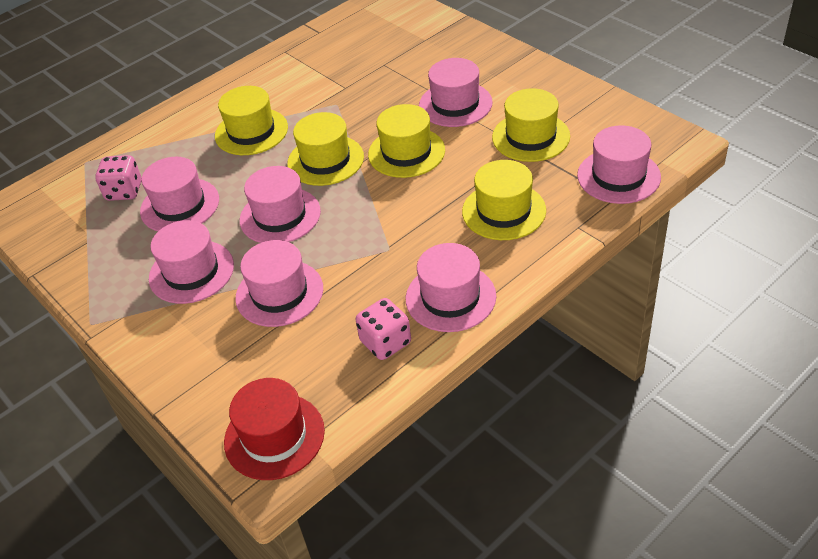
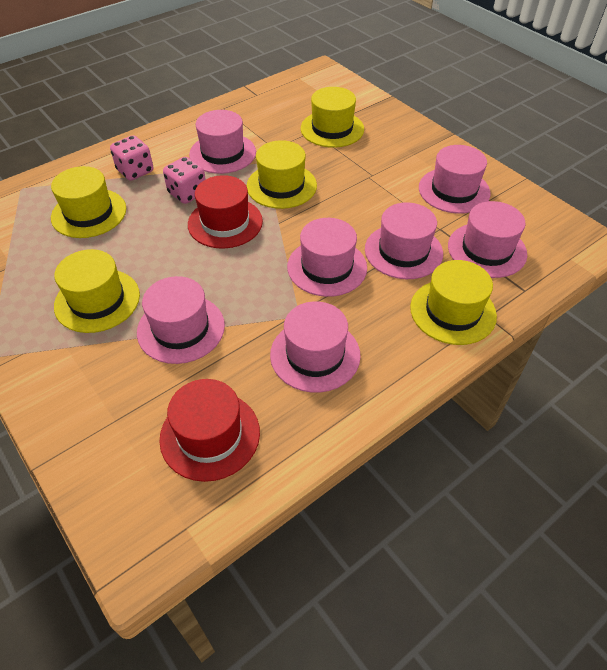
red hat: 1 -> 2

